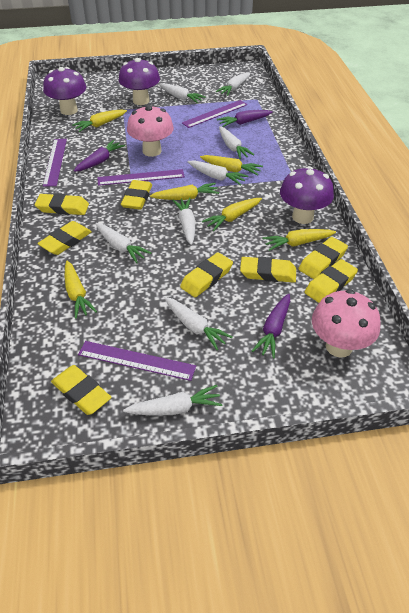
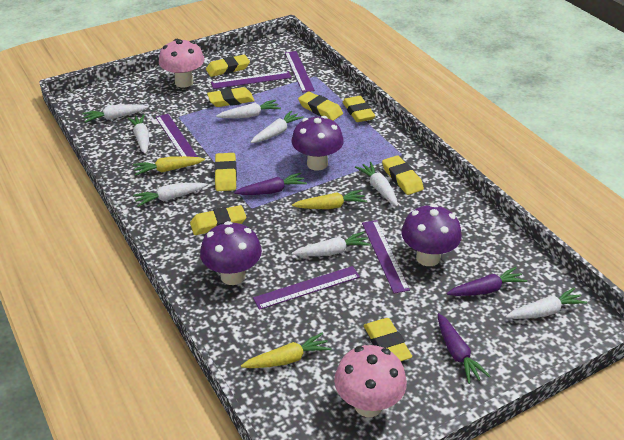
purple ruler: 4 -> 5
yellow carrot: 6 -> 3

